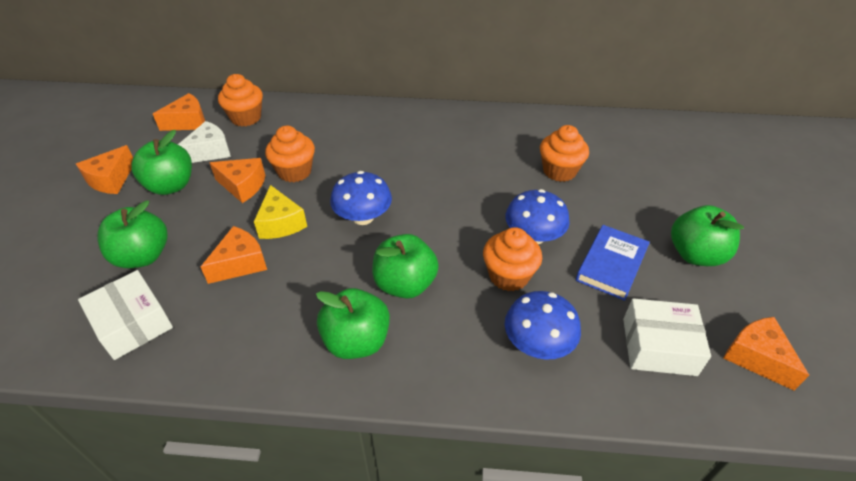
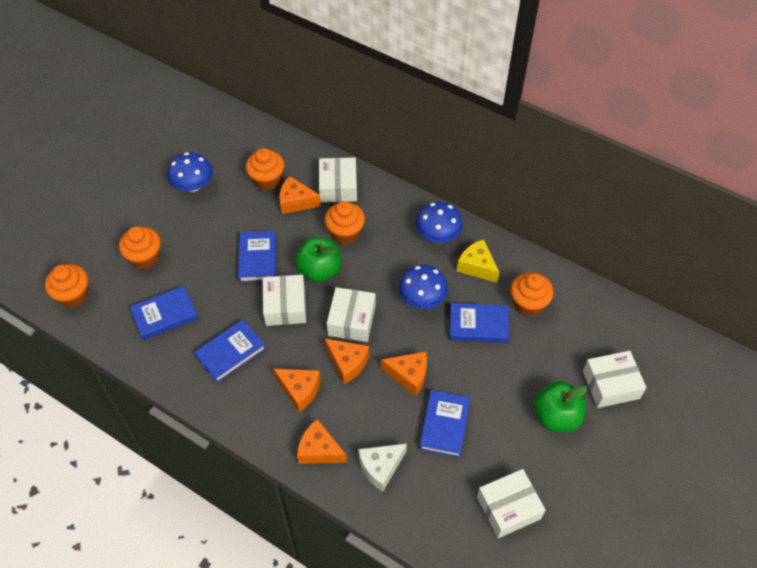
blue book: 1 -> 5
green apple: 5 -> 2
orange cupcake: 4 -> 5
white box: 2 -> 5

